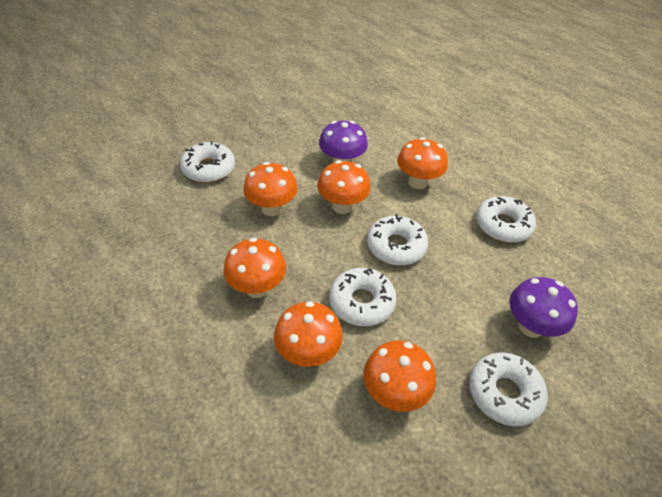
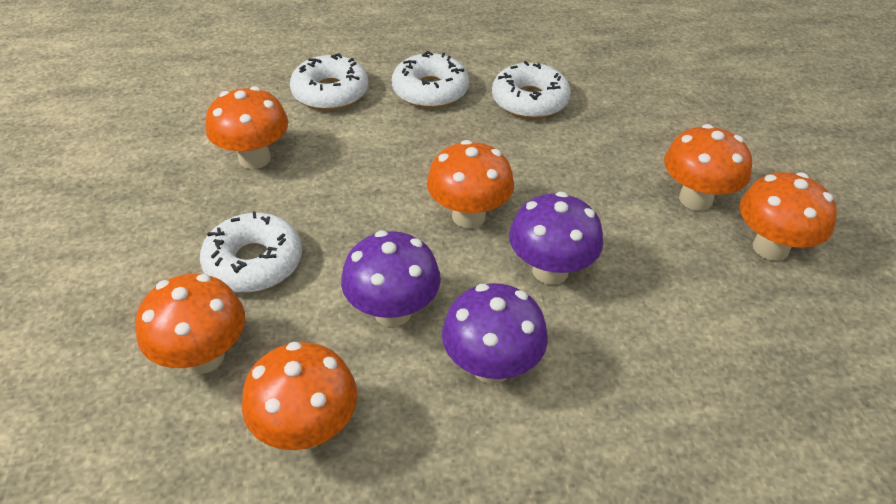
purple mushroom: 2 -> 3
white donut: 5 -> 4

